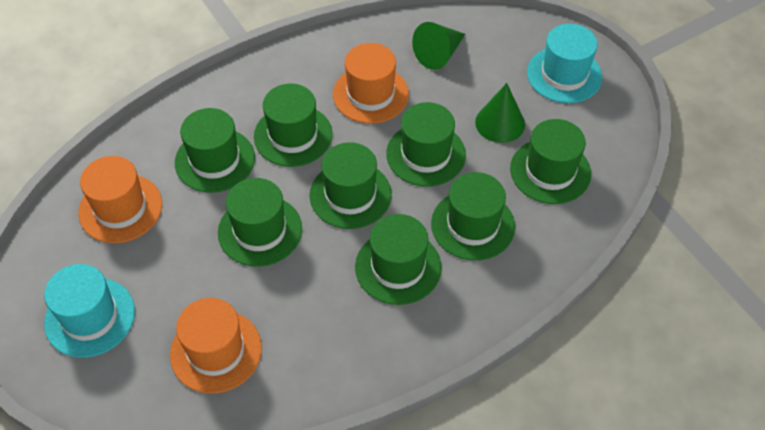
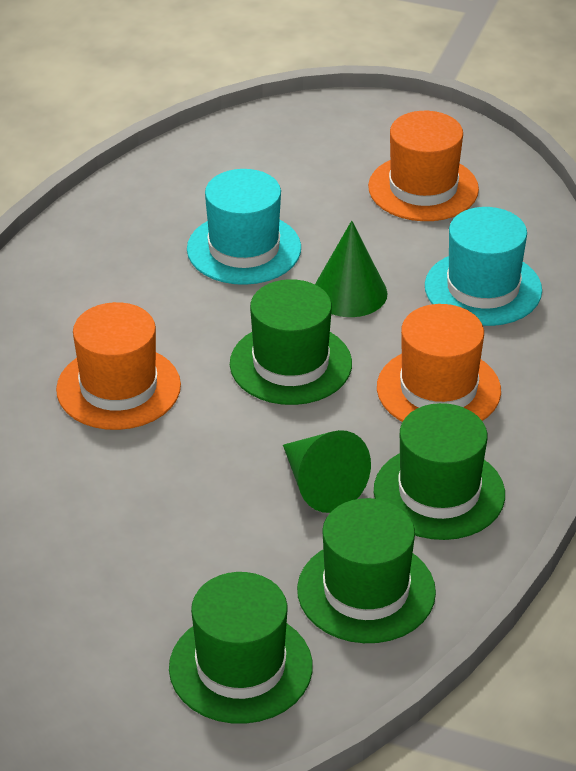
green hat: 8 -> 4

